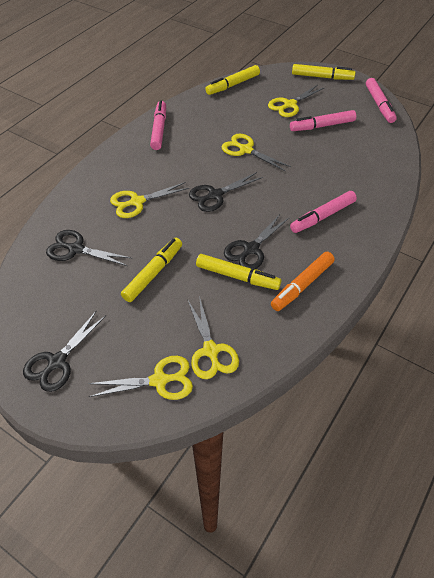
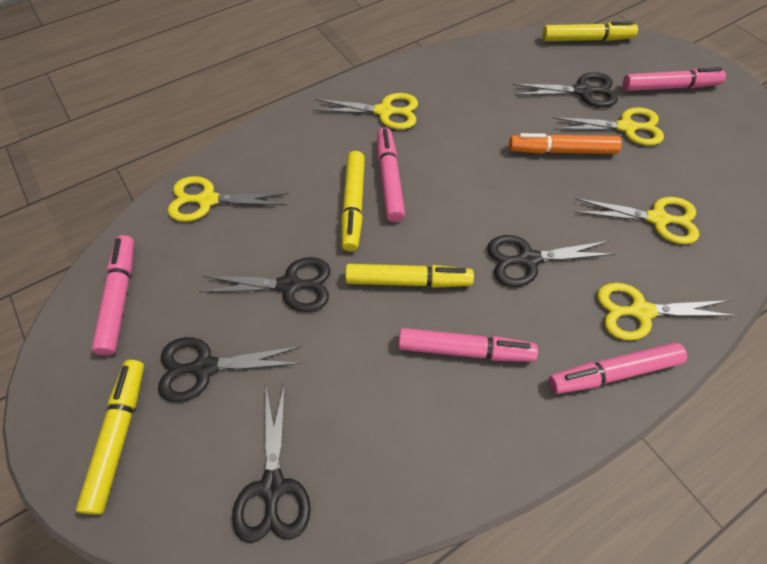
black scissors: 4 -> 5
pink marker: 4 -> 5

